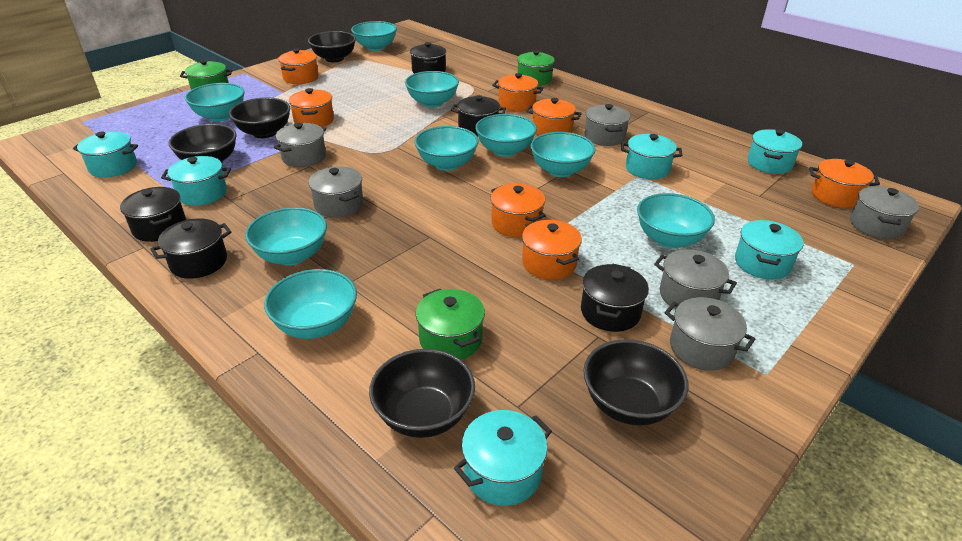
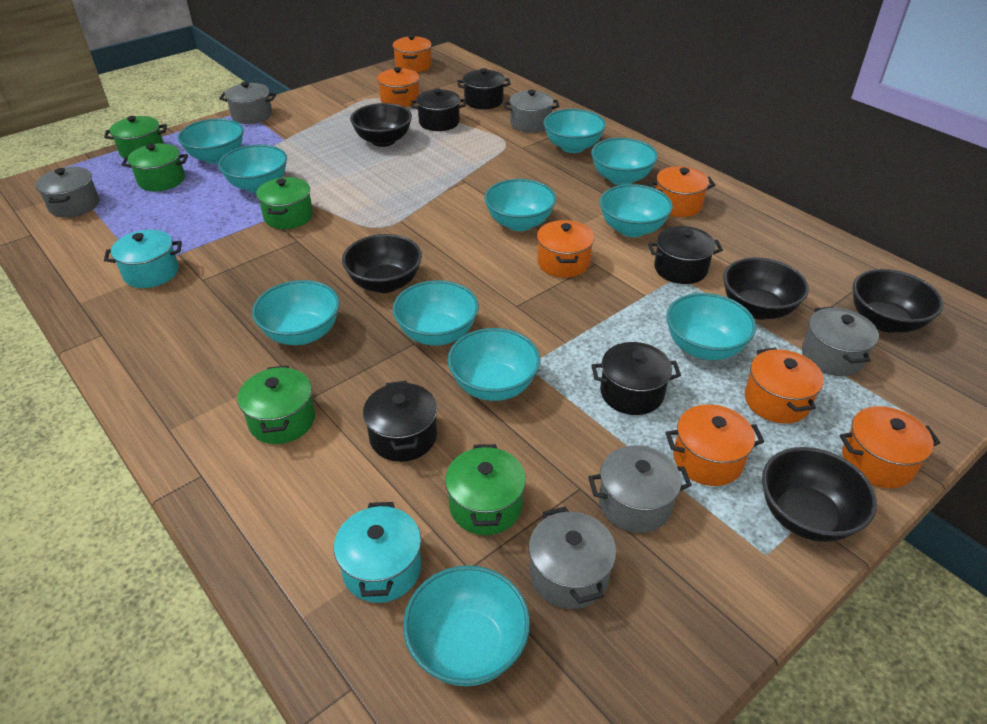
green pot: 3 -> 5
turquoise bowl: 9 -> 11
turquoise pot: 6 -> 2

